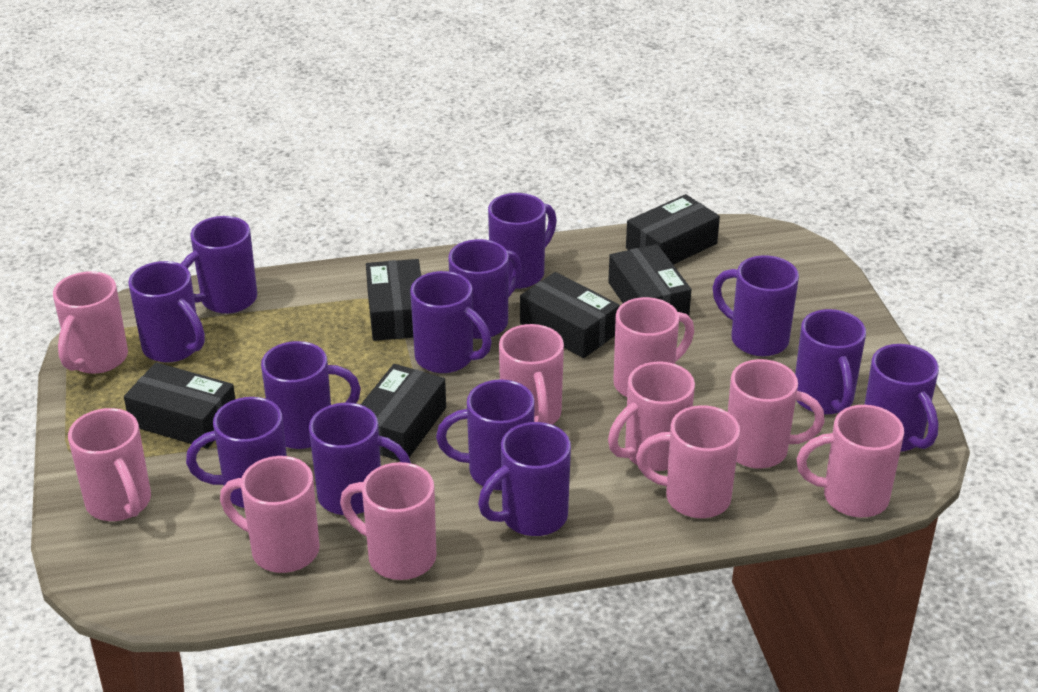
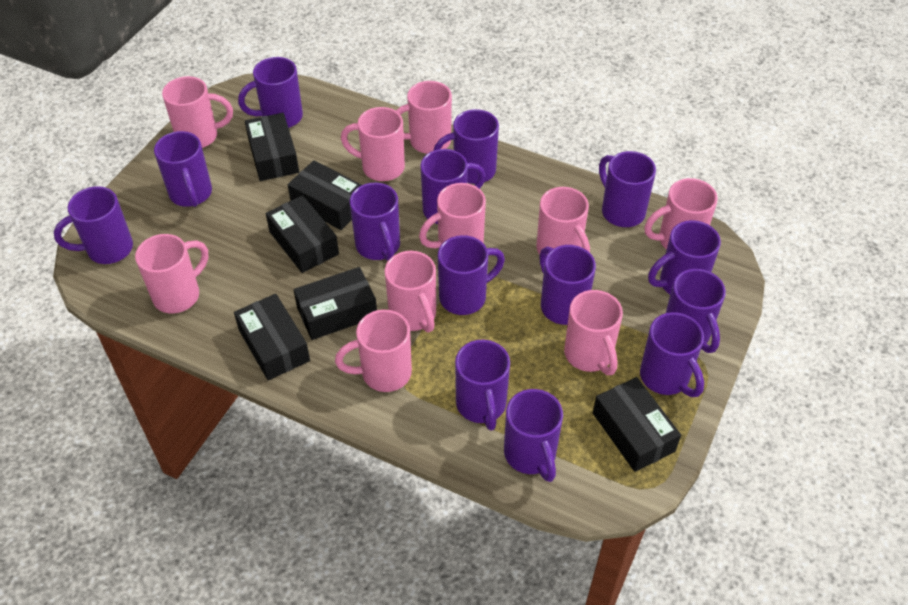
purple mug: 13 -> 14

